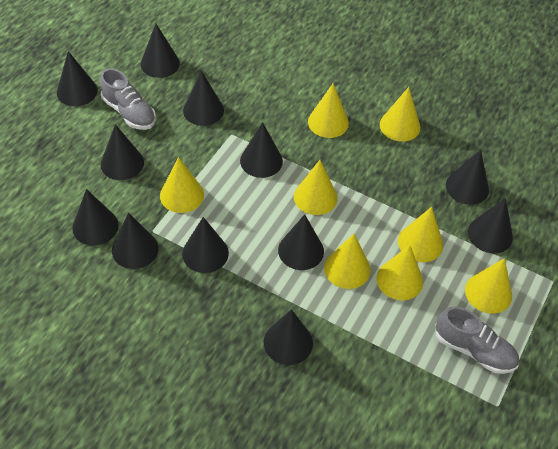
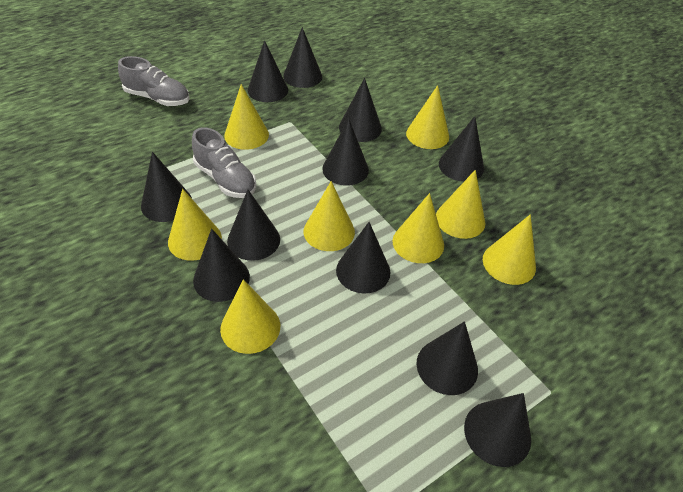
black cone: 12 -> 11

